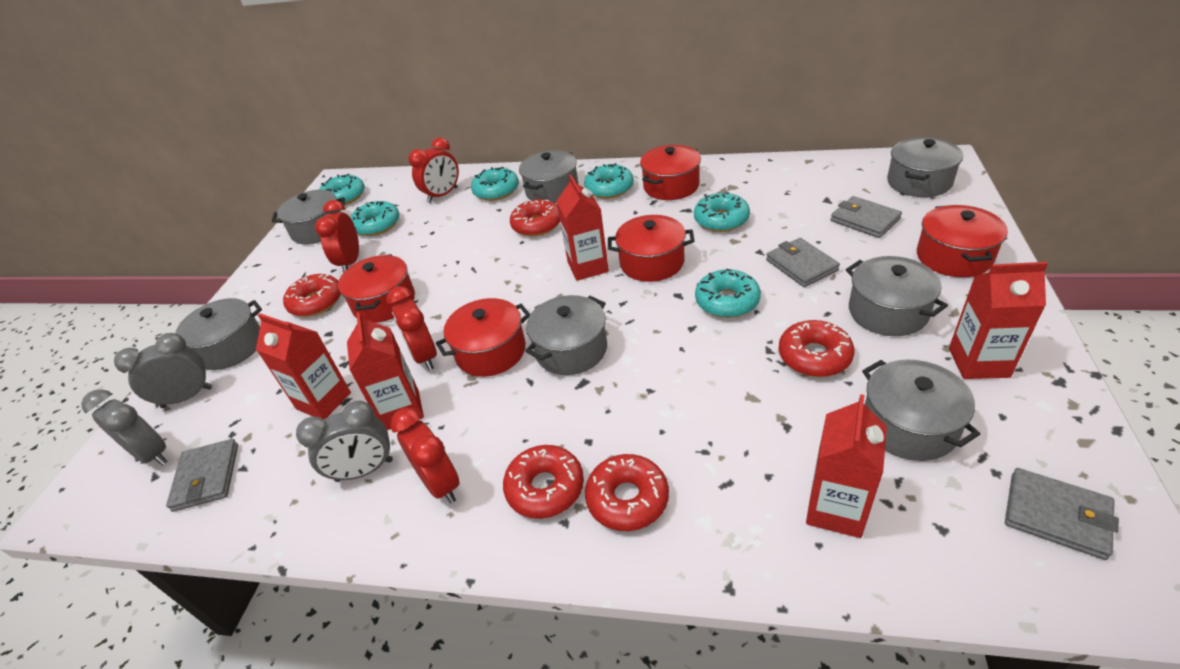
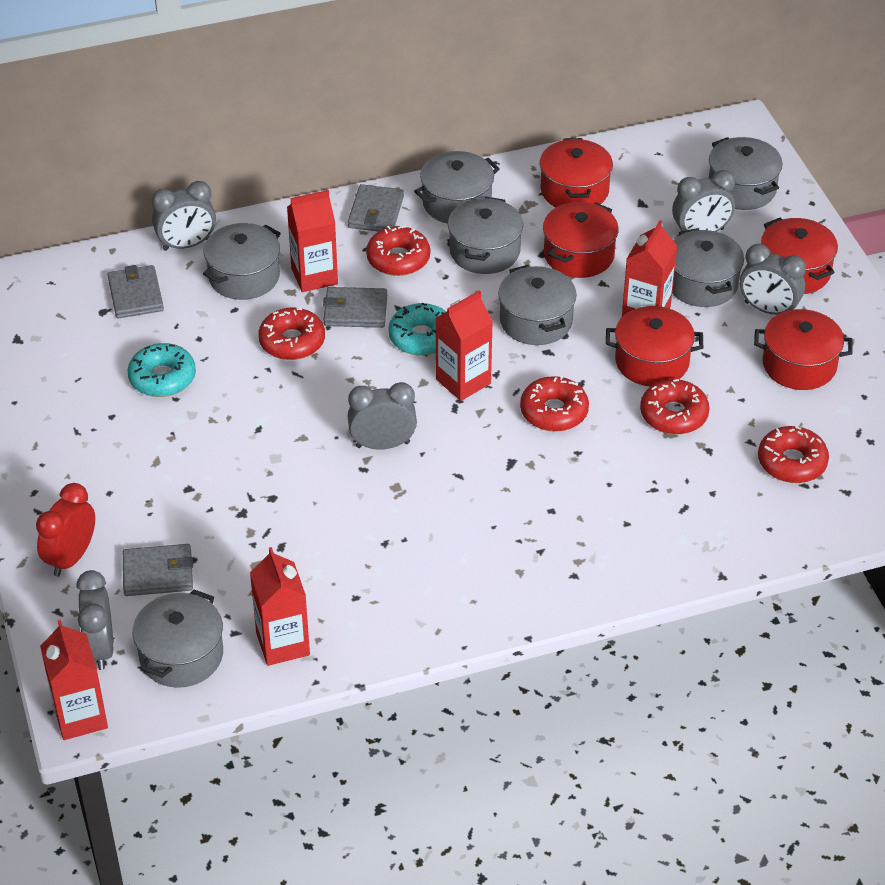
grey clock: 3 -> 5
red clock: 4 -> 1
turquoise donut: 6 -> 2

